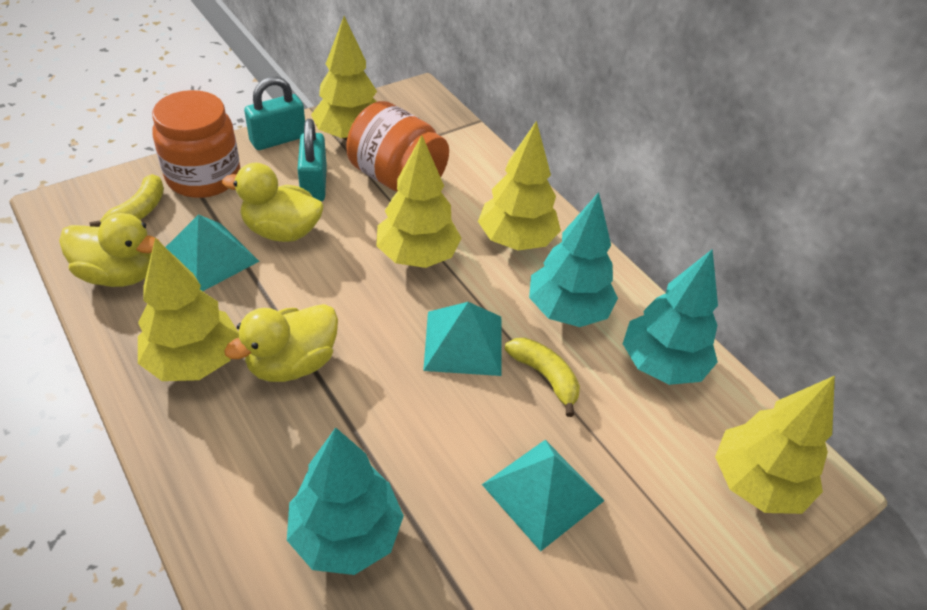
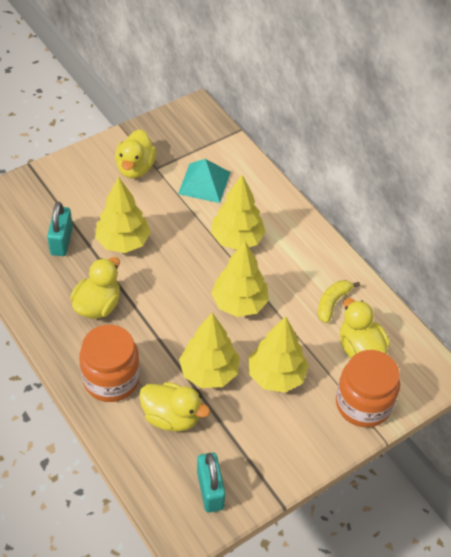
turquoise pyramid: 3 -> 1
turquoise tree: 3 -> 0
yellow banana: 2 -> 1
yellow duck: 3 -> 4

